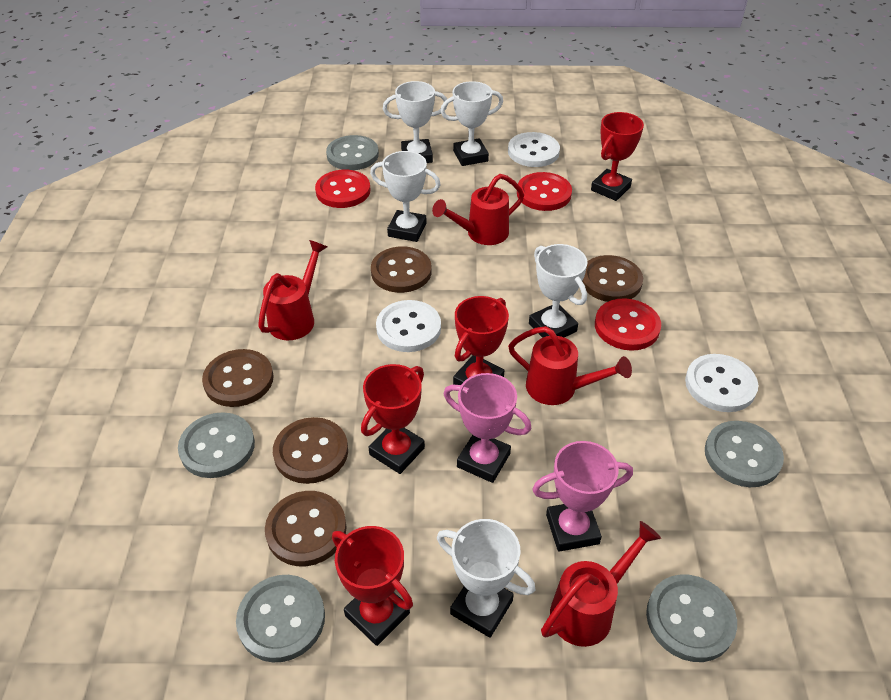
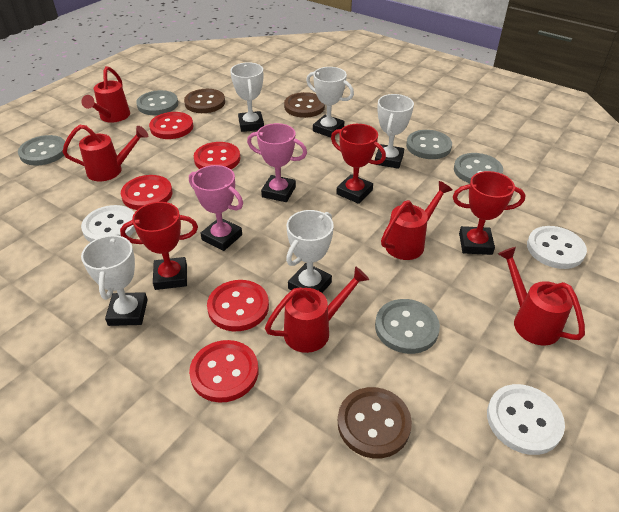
brown button: 5 -> 3
red button: 3 -> 5
red trophy: 4 -> 3
red watering can: 4 -> 5

